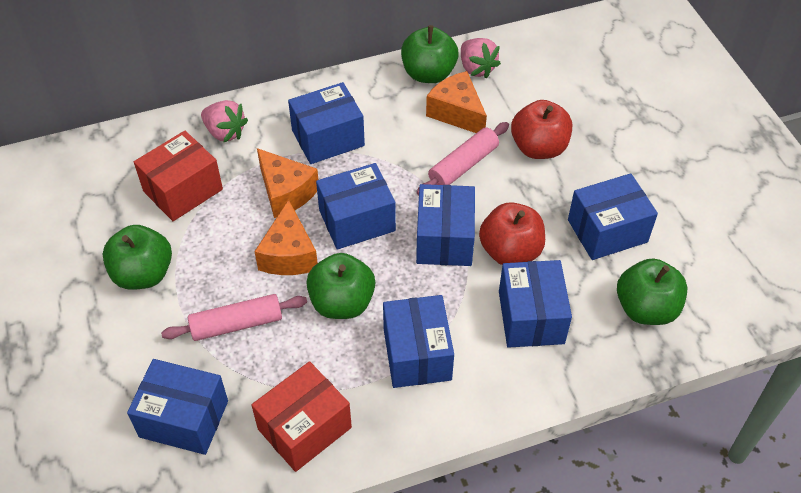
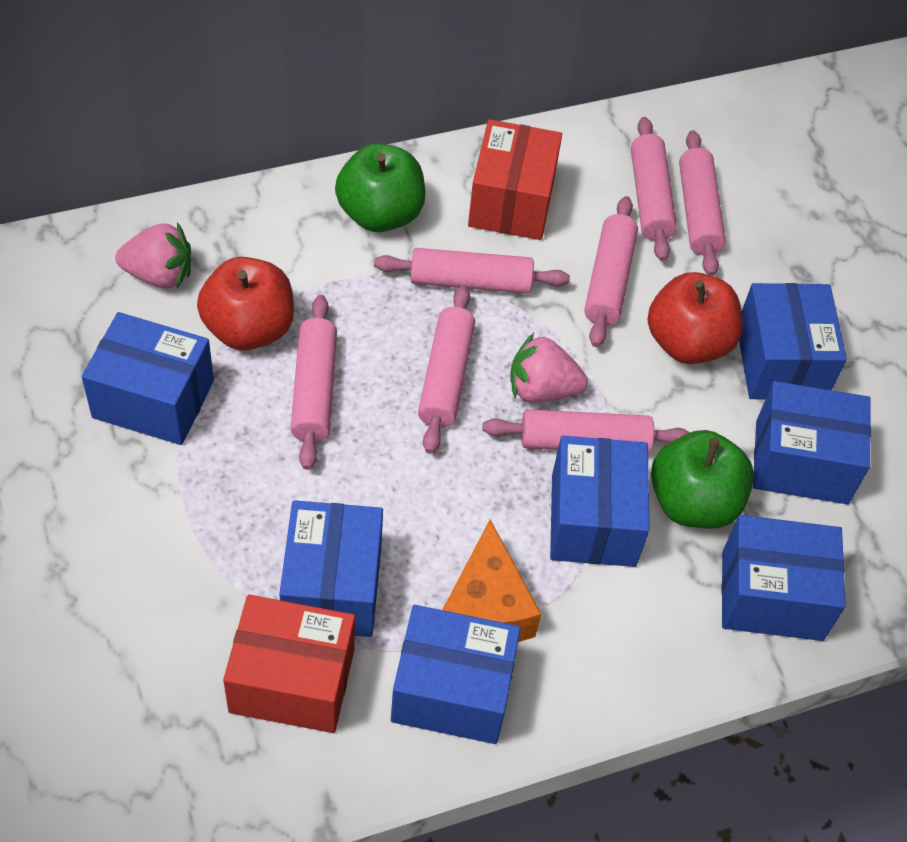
green apple: 4 -> 2
orange cheese: 3 -> 1
pink rolling pin: 2 -> 7

